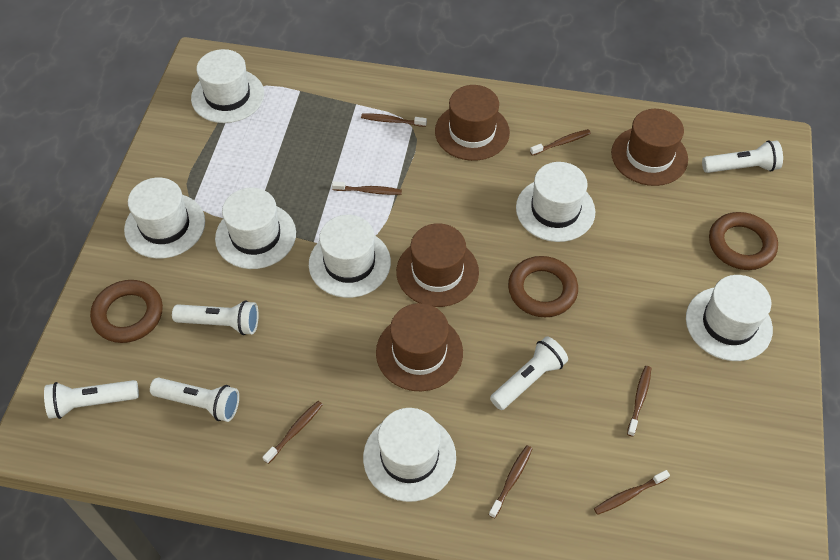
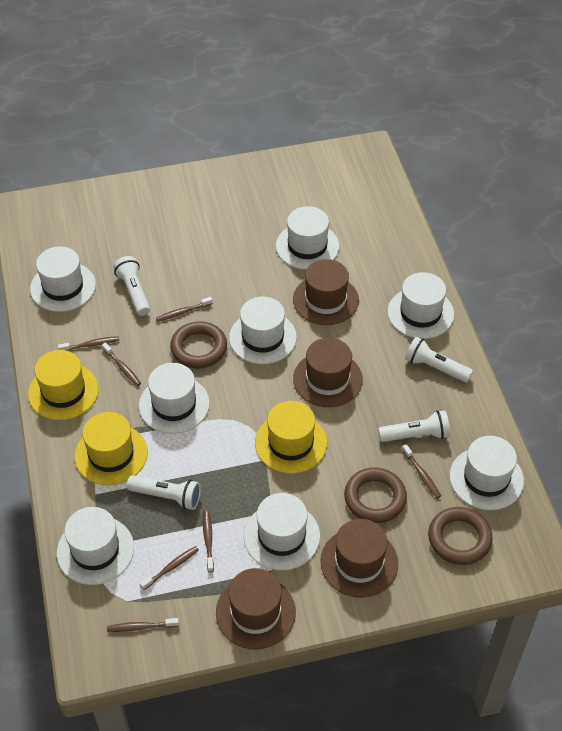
white flashlight: 5 -> 4
white hat: 7 -> 8
yellow hat: 0 -> 3

